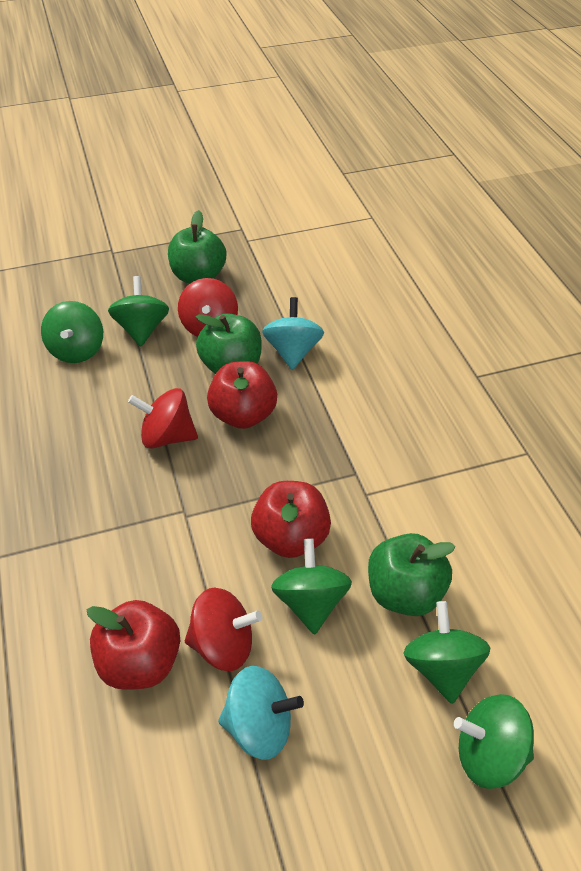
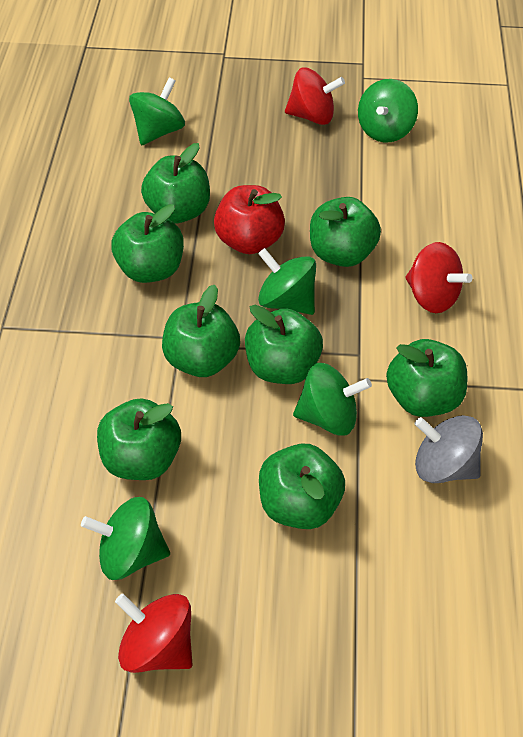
green apple: 3 -> 8
grey spinning top: 0 -> 1
red apple: 3 -> 1
turquoise spinning top: 2 -> 0

